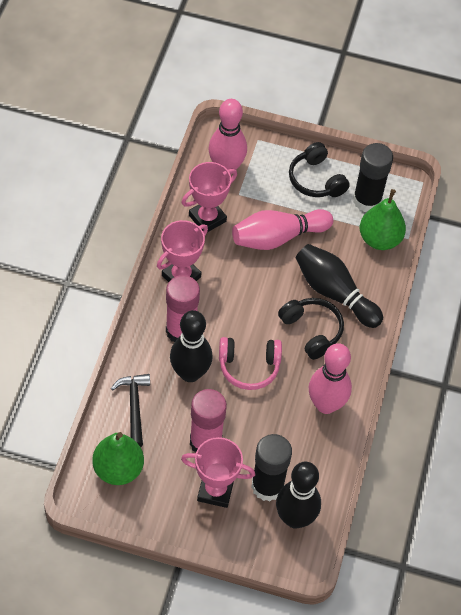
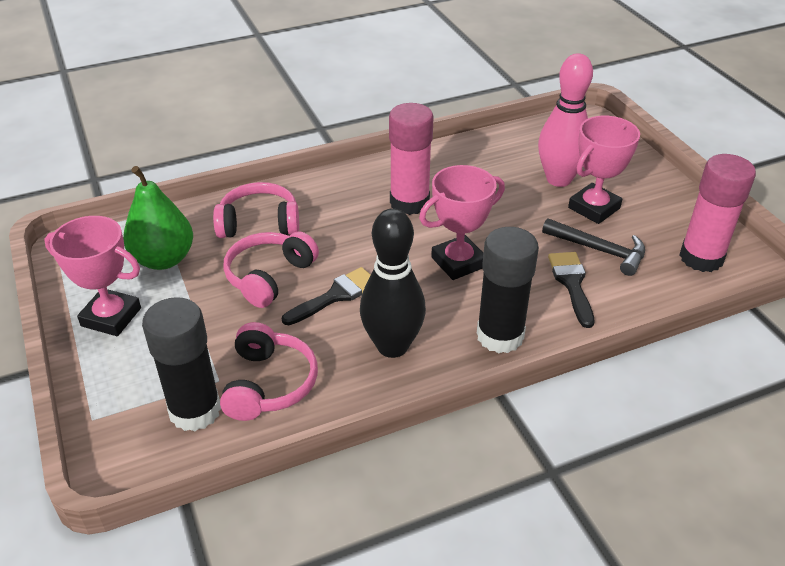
black bowling pin: 3 -> 1
black brush: 0 -> 2
black headphones: 2 -> 0
green pear: 2 -> 1
pink bowling pin: 3 -> 1
pink headphones: 1 -> 3

